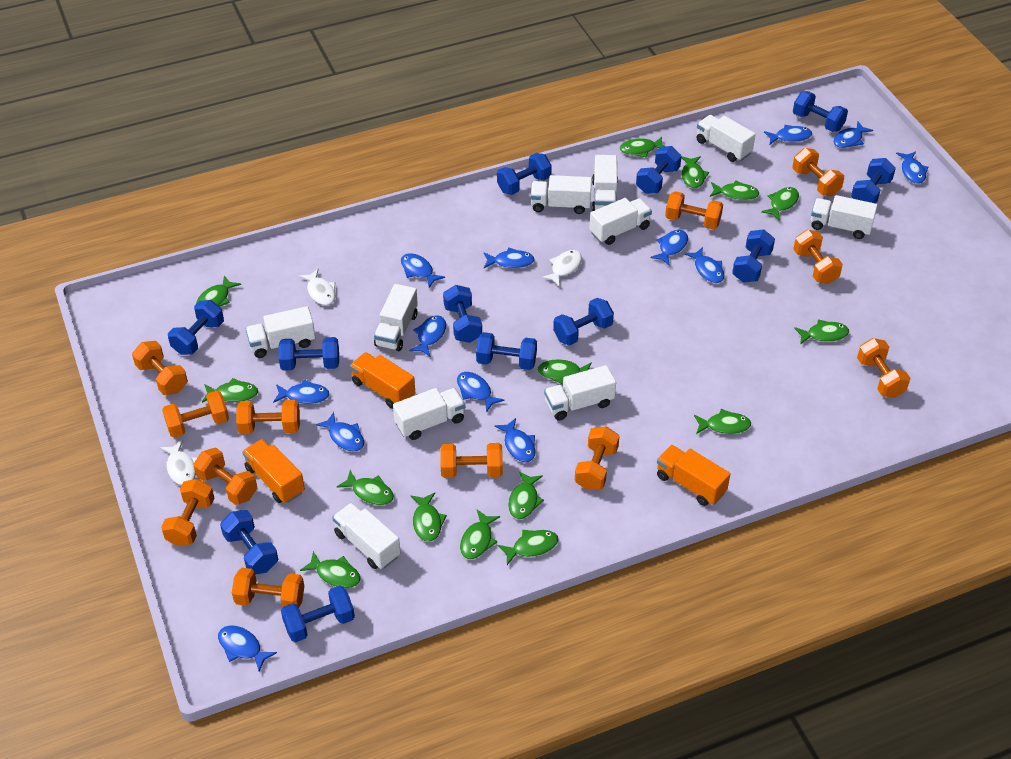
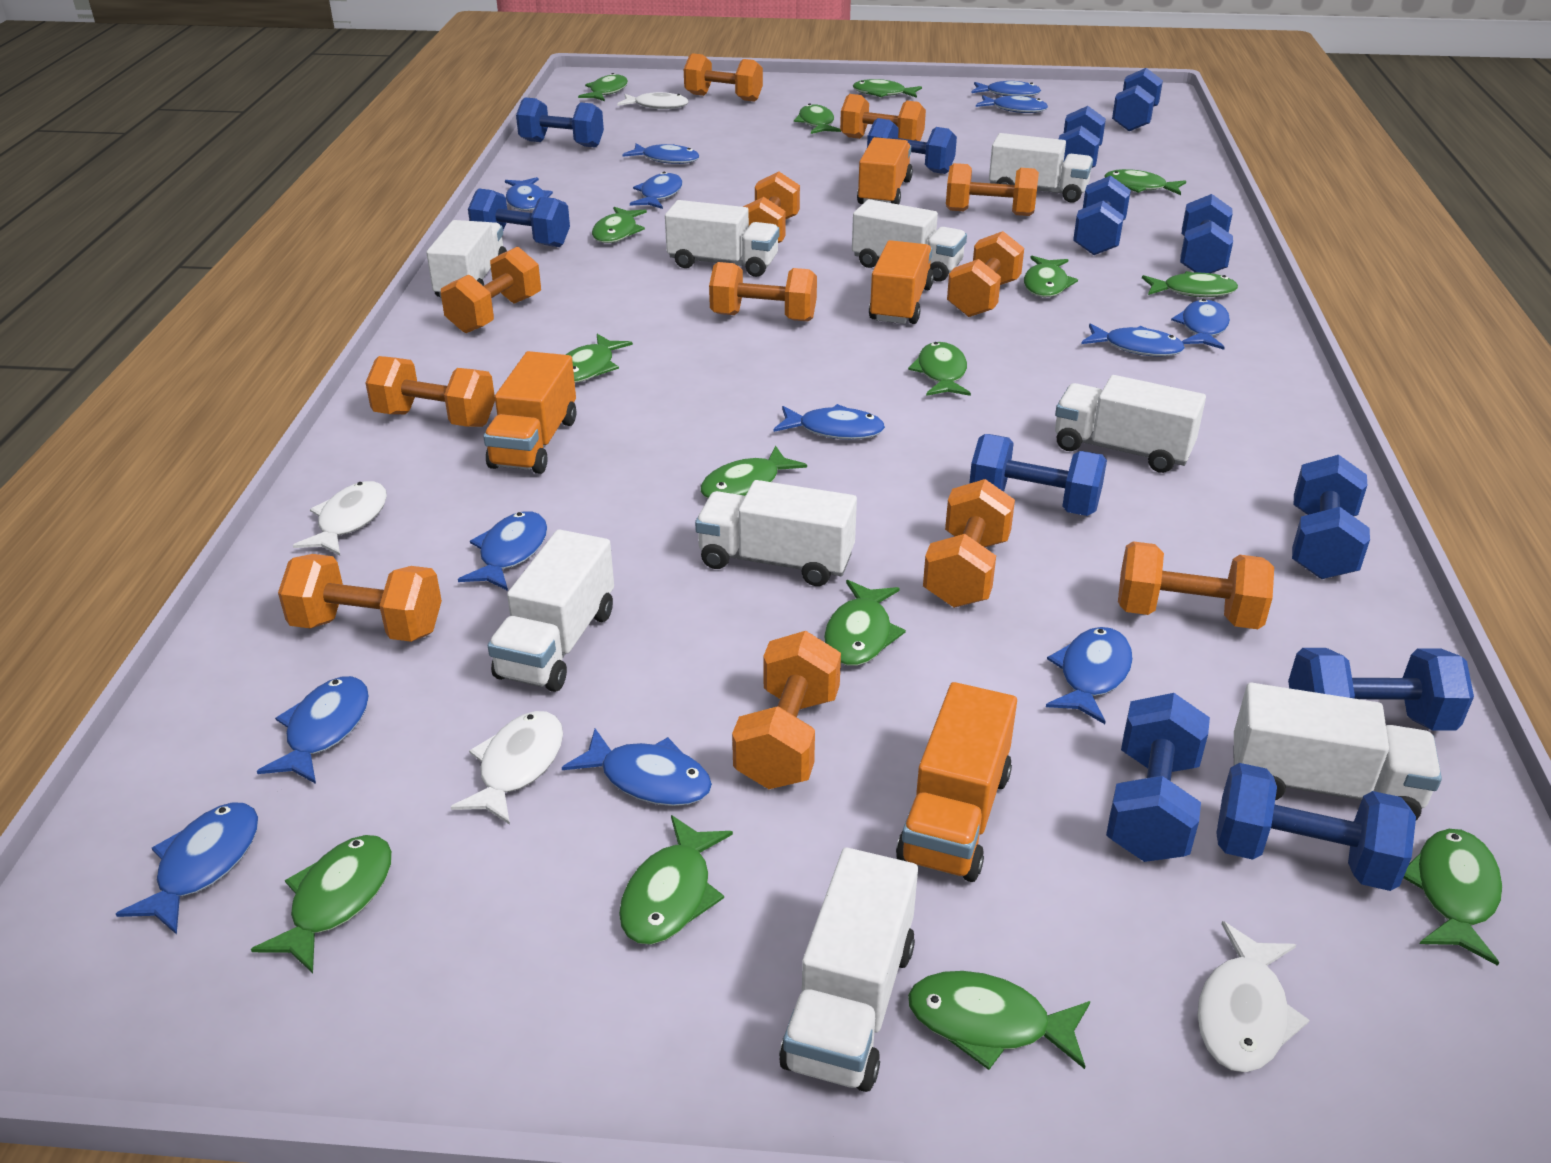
orange truck: 3 -> 4
white fish: 3 -> 4
white truck: 10 -> 9

